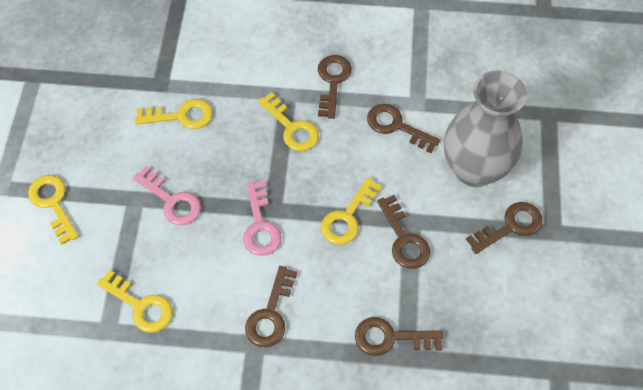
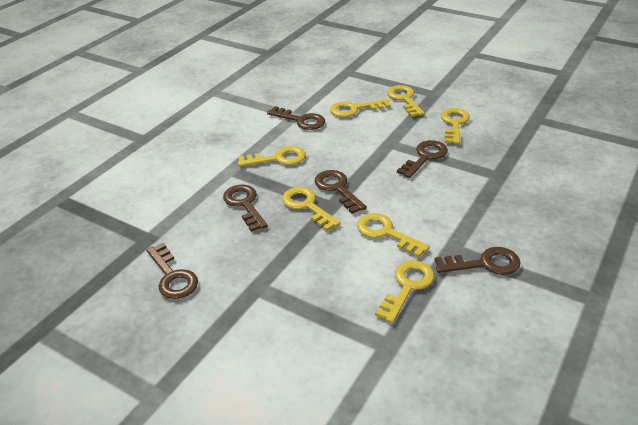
grey vase: 1 -> 0
pink key: 2 -> 0
yellow key: 5 -> 7

